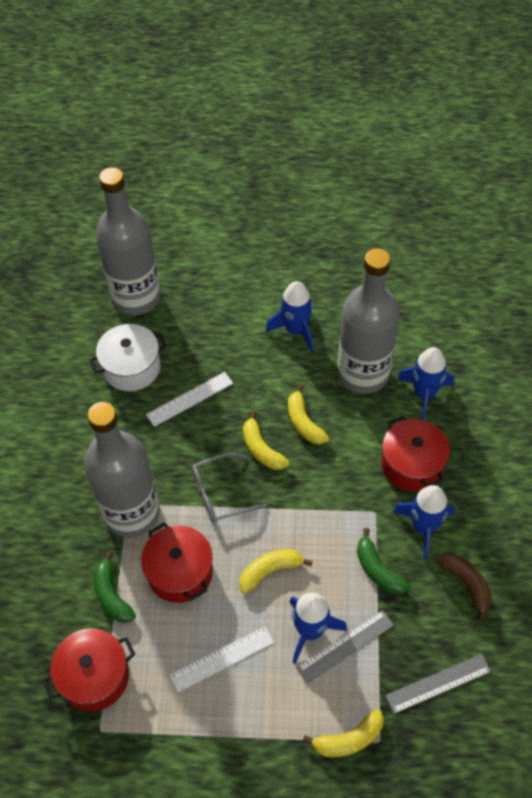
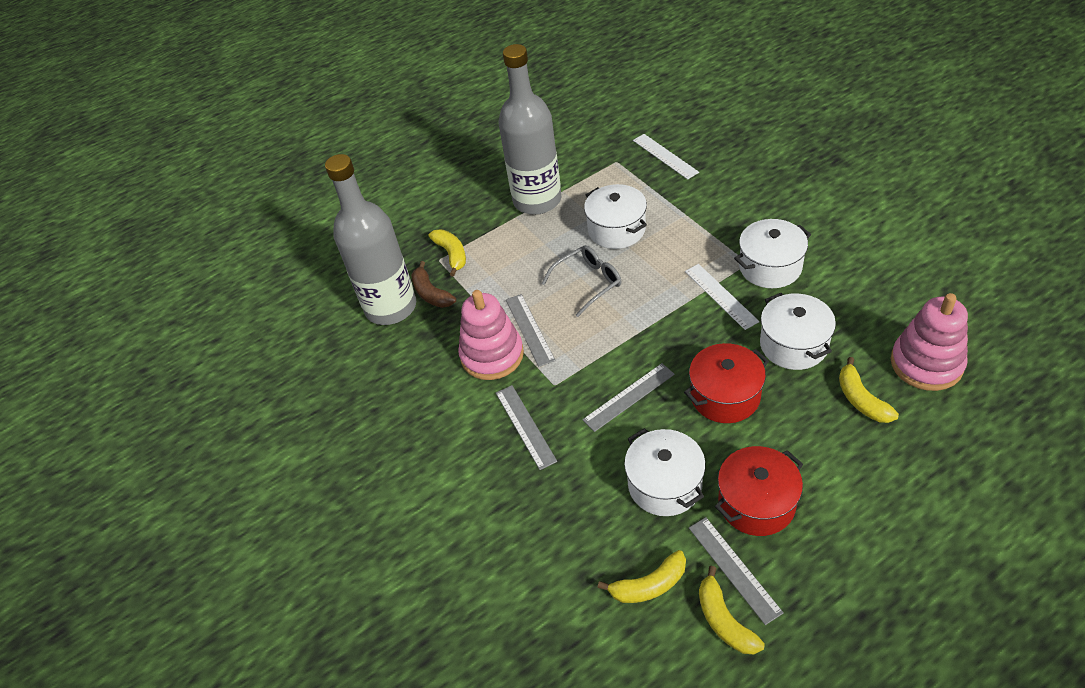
blue rocket: 4 -> 0
green banana: 2 -> 0
grey bottle: 3 -> 2
grey ruler: 2 -> 4
pink stacking toy: 0 -> 2
red pot: 3 -> 2
white pot: 1 -> 4

